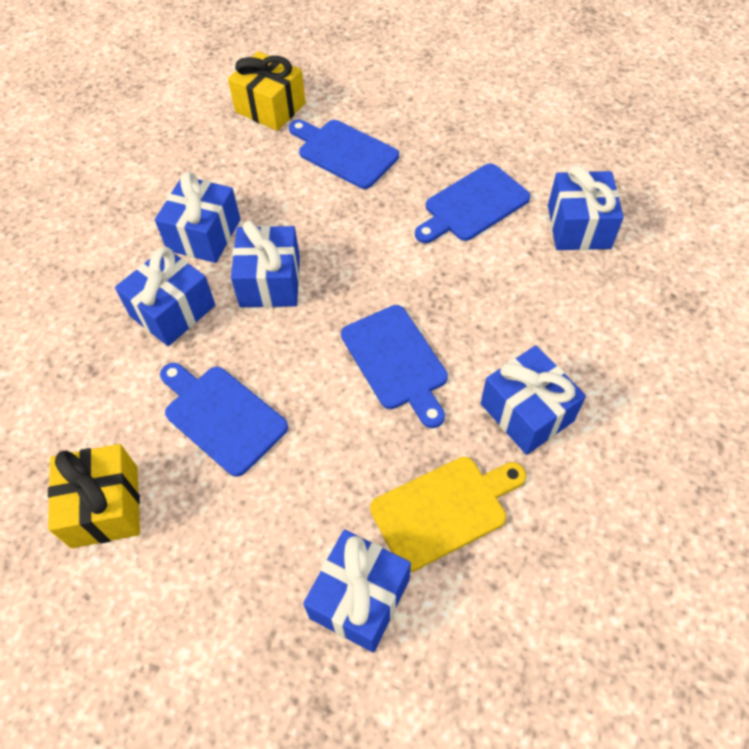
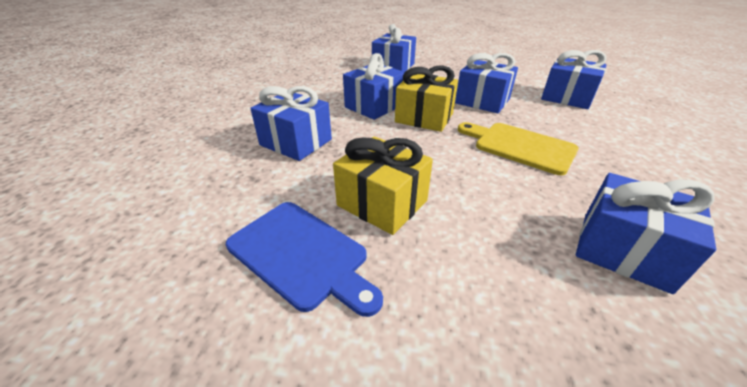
blue cutting board: 4 -> 1

